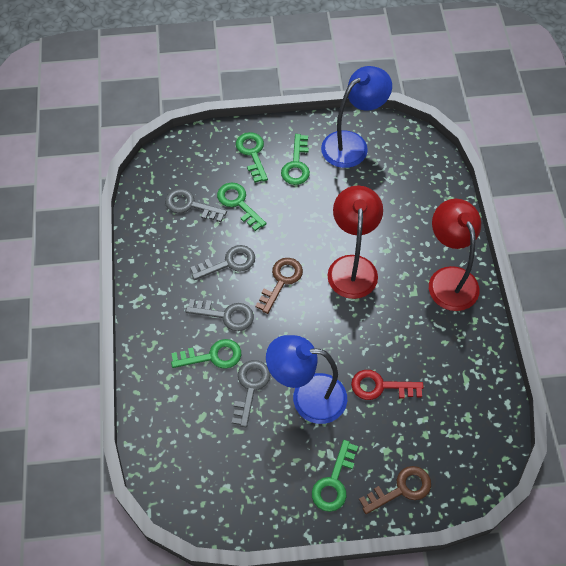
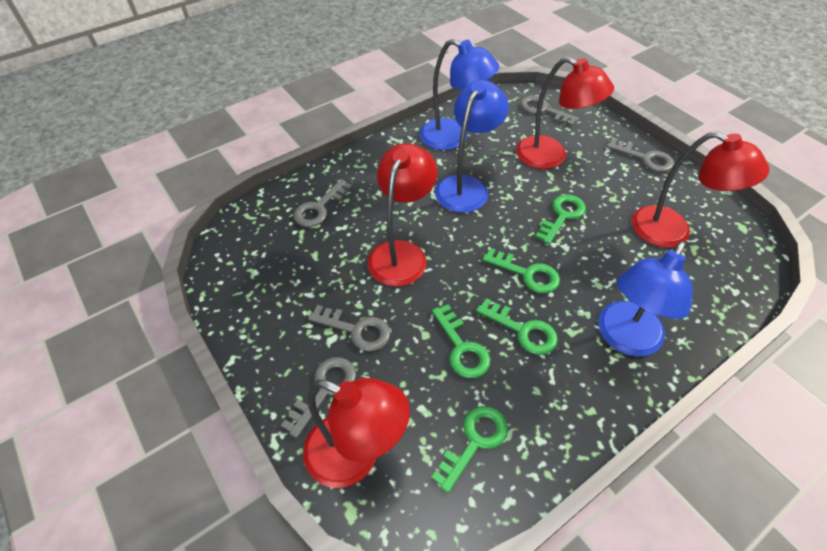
blue lamp: 2 -> 3
brown key: 2 -> 0
grey key: 4 -> 5
red key: 1 -> 0
red lamp: 2 -> 4

